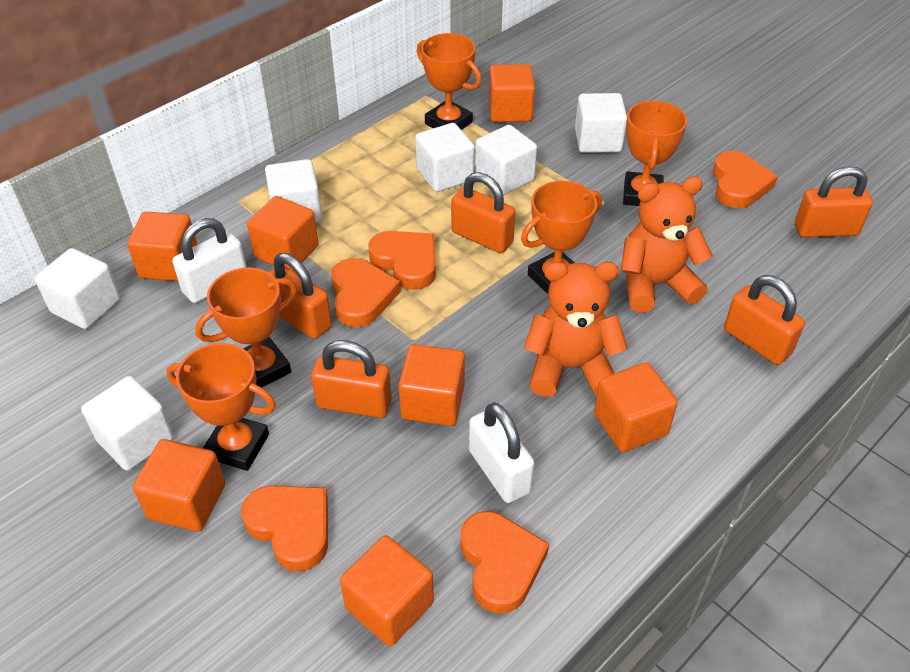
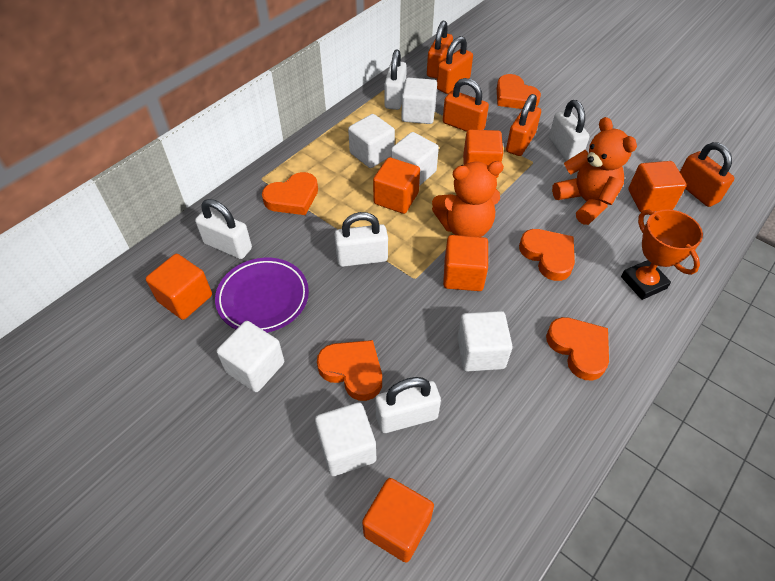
orange cube: 7 -> 6
orange trophy: 5 -> 1
purple plate: 0 -> 1
white padlock: 2 -> 5

